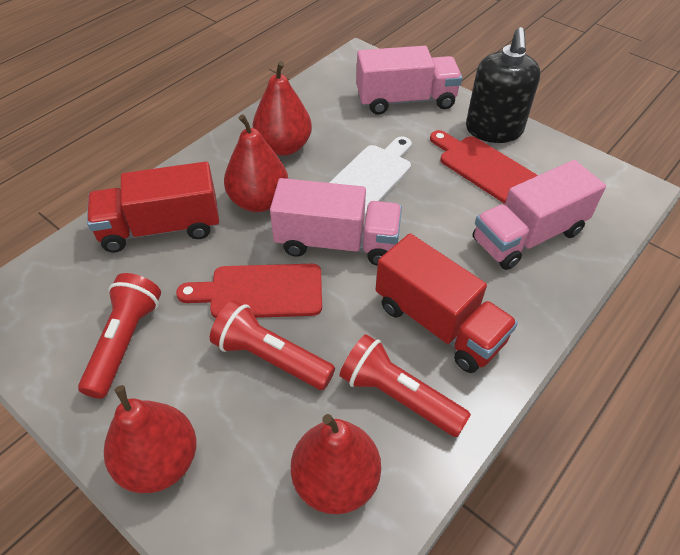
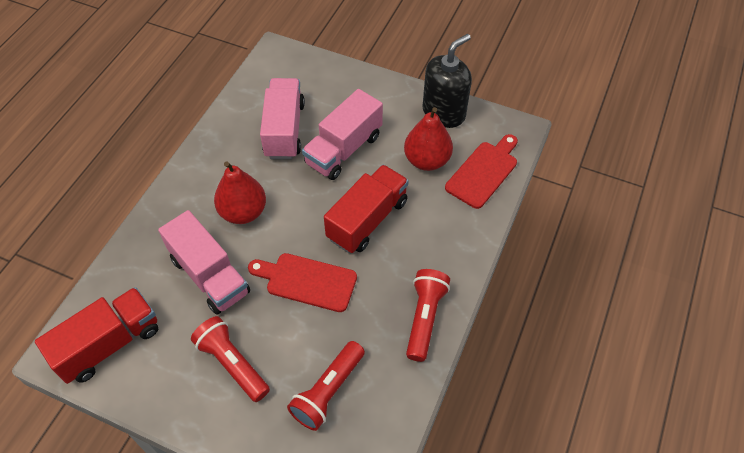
red pear: 4 -> 2
white cutting board: 1 -> 0

